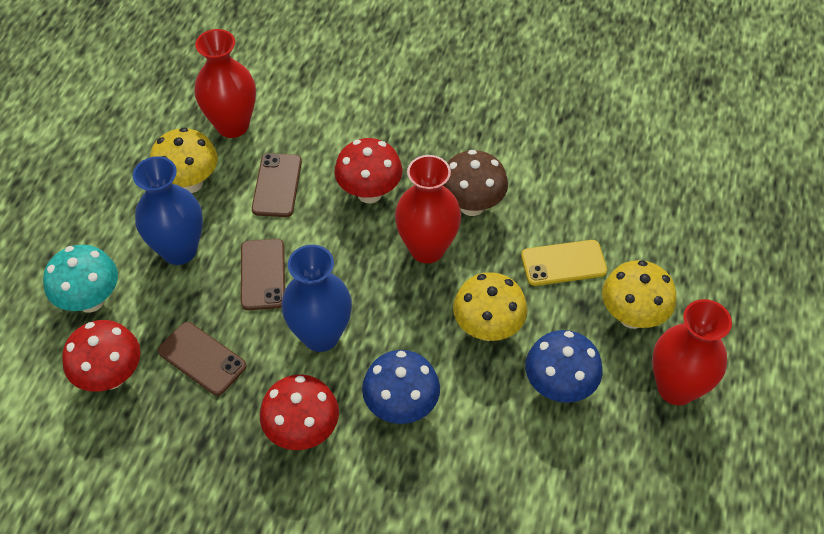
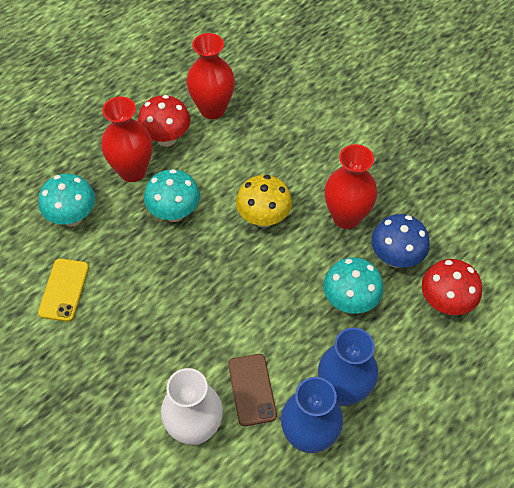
blue mushroom: 2 -> 1
brown mushroom: 1 -> 0
brown phone: 3 -> 1
red mushroom: 3 -> 2
turquoise mushroom: 1 -> 3
white vase: 0 -> 1
yellow mushroom: 3 -> 1

